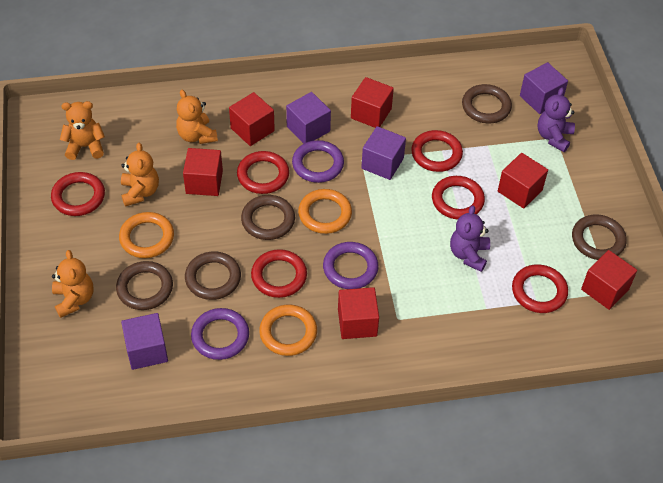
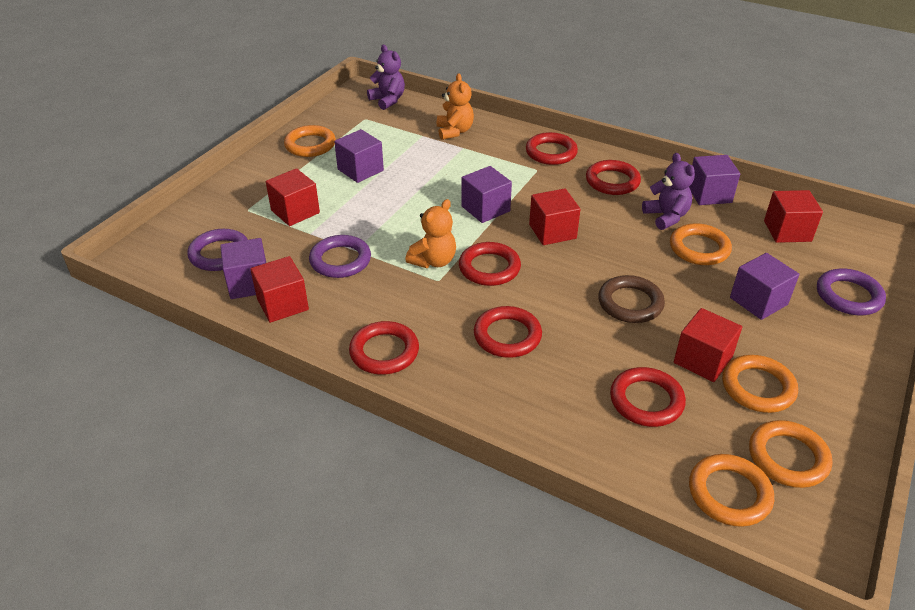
brown ring: 5 -> 1
orange ring: 3 -> 5
orange teddy bear: 4 -> 2
purple cube: 4 -> 5
red cube: 6 -> 5

